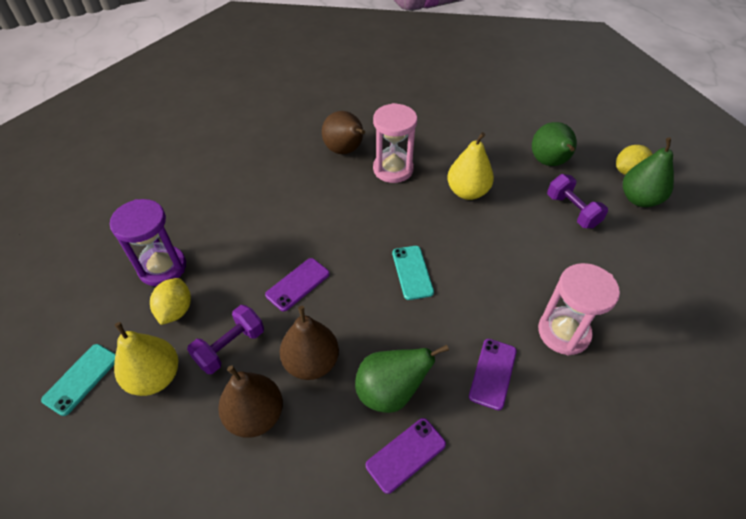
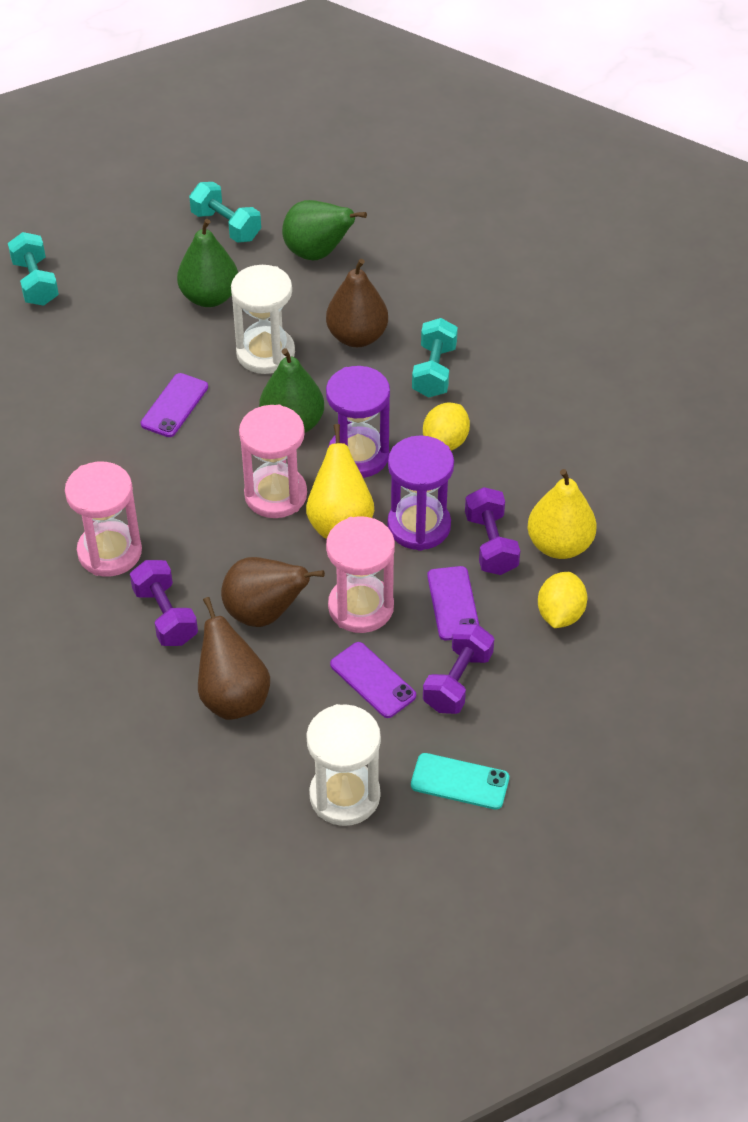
pink hourglass: 2 -> 3
purple dumbbell: 2 -> 3
purple hourglass: 1 -> 2
turquoise dumbbell: 0 -> 3
turquoise phone: 2 -> 1
white hourglass: 0 -> 2

